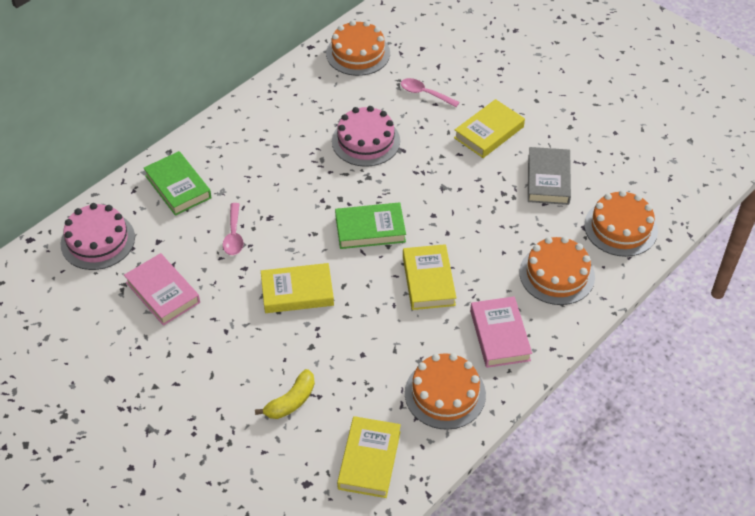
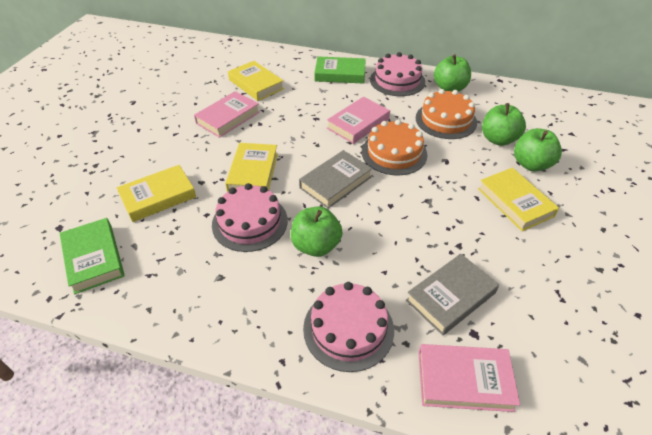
green apple: 0 -> 4
grey book: 1 -> 2
orange cake: 4 -> 2
pink book: 2 -> 3
pink cake: 2 -> 3
pink spoon: 2 -> 0
yellow banana: 1 -> 0

